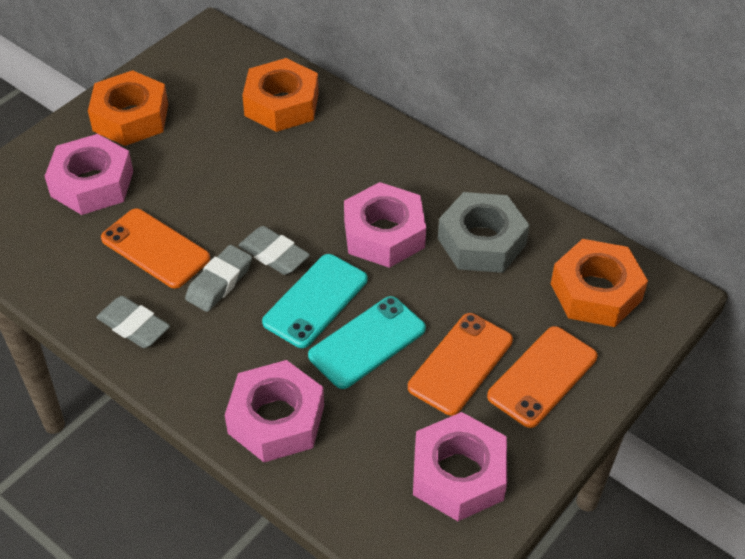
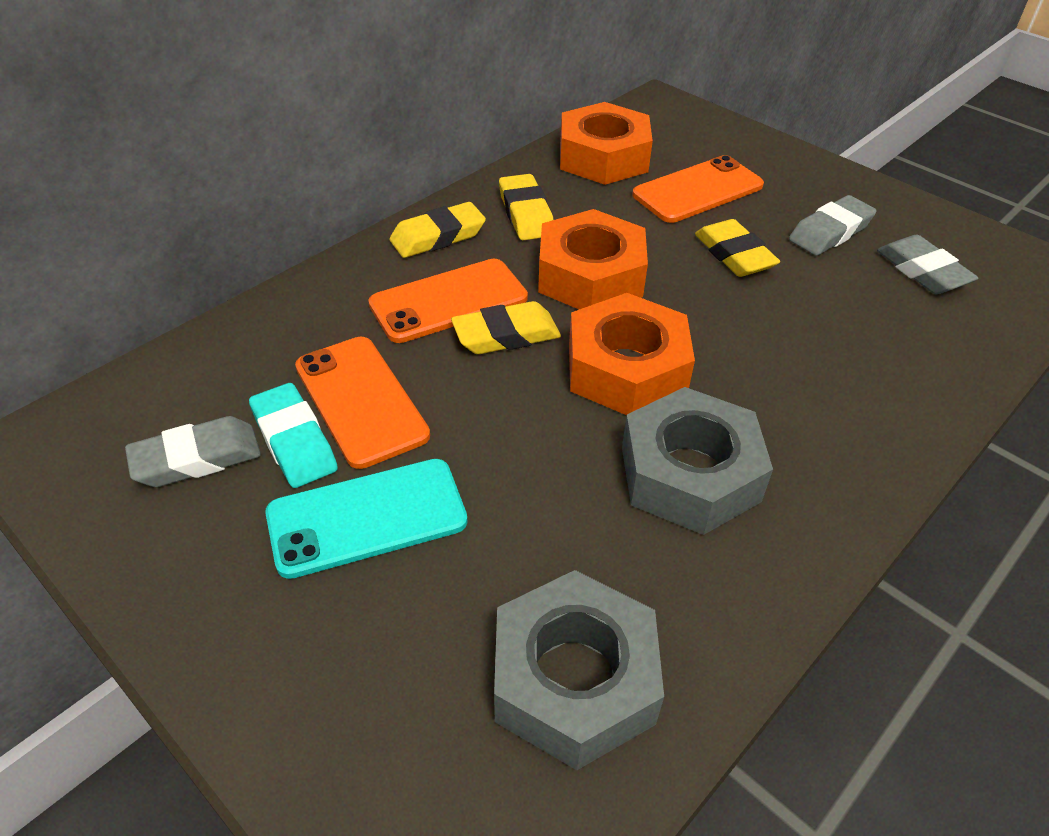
grey nut: 1 -> 2
pink nut: 4 -> 0
turquoise eraser: 0 -> 1
turquoise phone: 2 -> 1
yellow eraser: 0 -> 4

